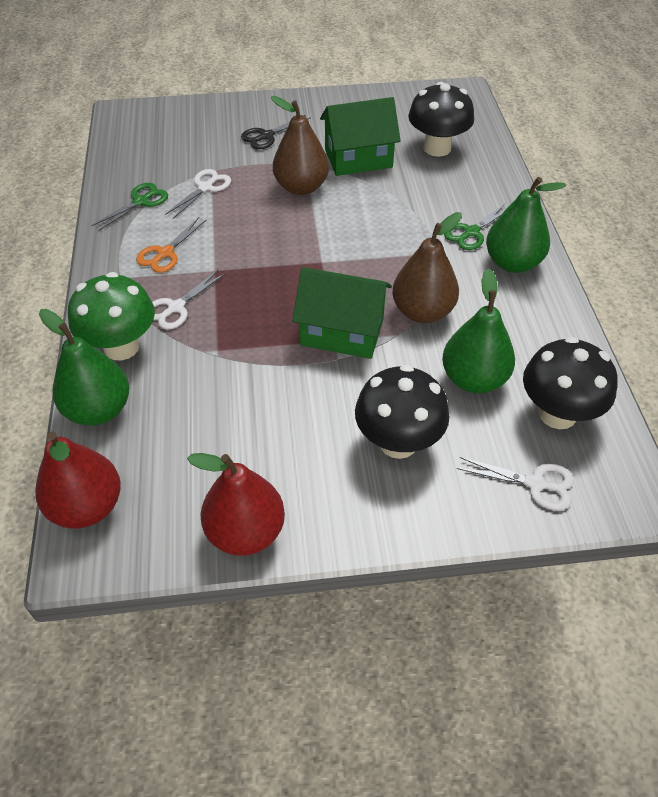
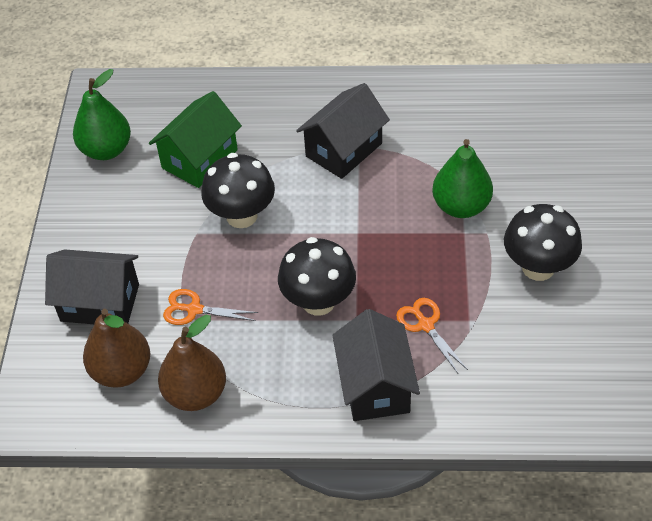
black house: 0 -> 3
black scissors: 1 -> 0
green house: 2 -> 1
green mushroom: 1 -> 0
green pear: 3 -> 2
green scissors: 2 -> 0
orange scissors: 1 -> 2
red pear: 2 -> 0
white scissors: 3 -> 0

